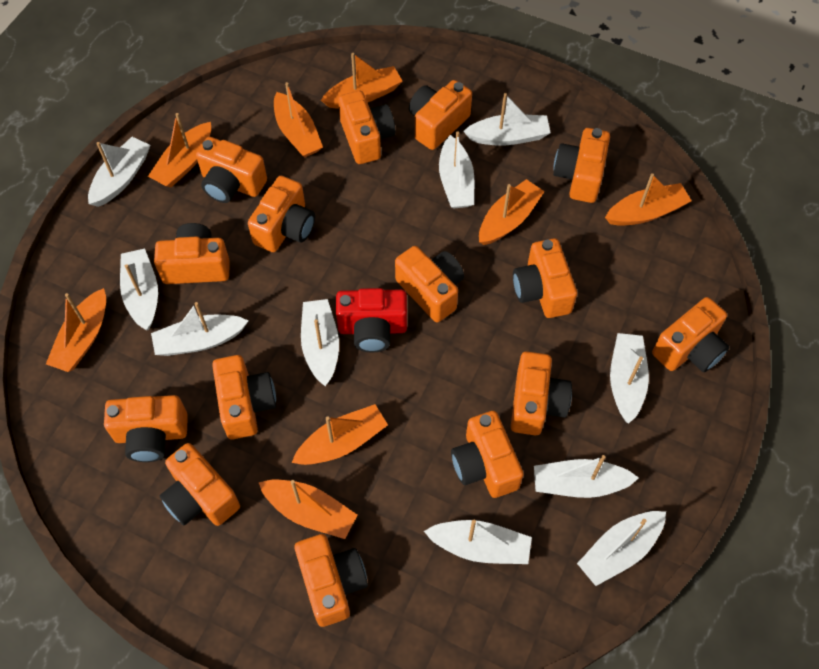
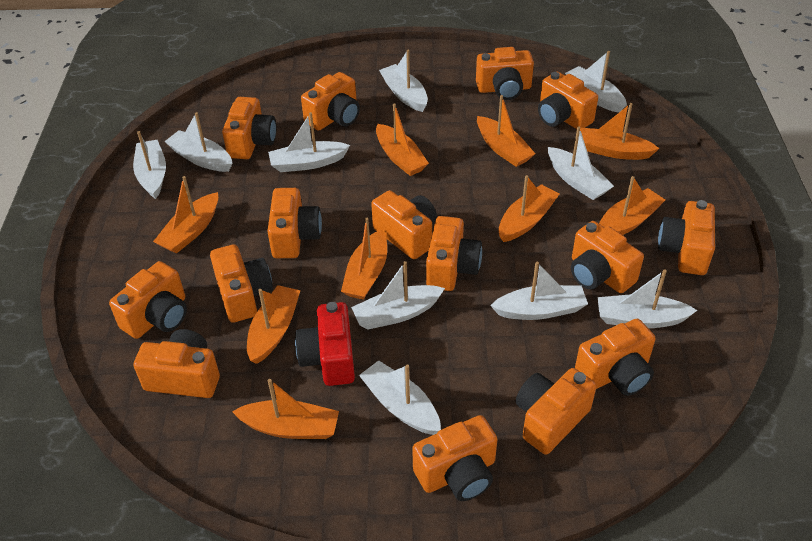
orange boat: 8 -> 9

